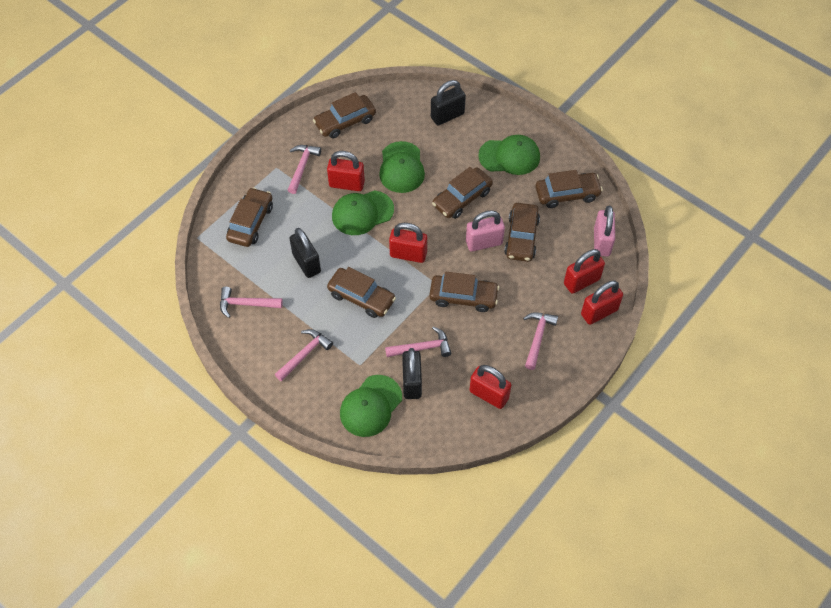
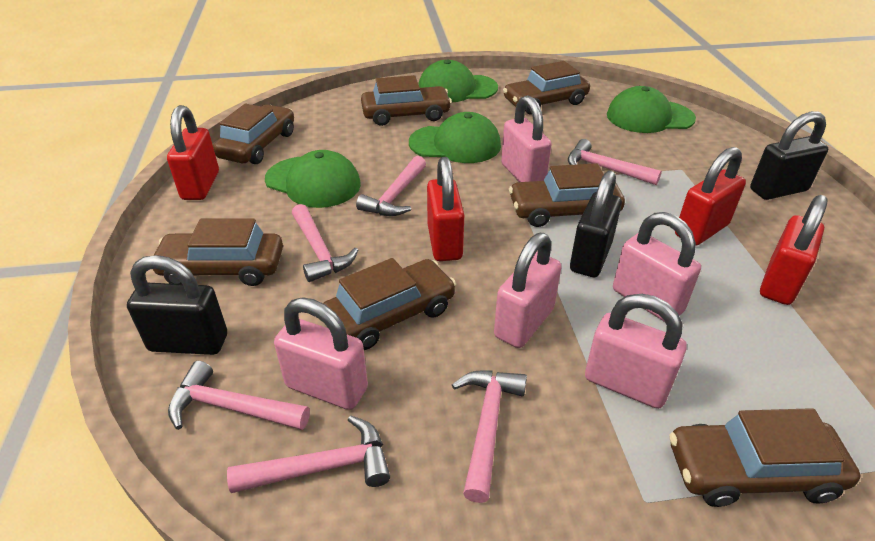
pink hammer: 5 -> 6
pink padlock: 2 -> 5
red padlock: 5 -> 4

